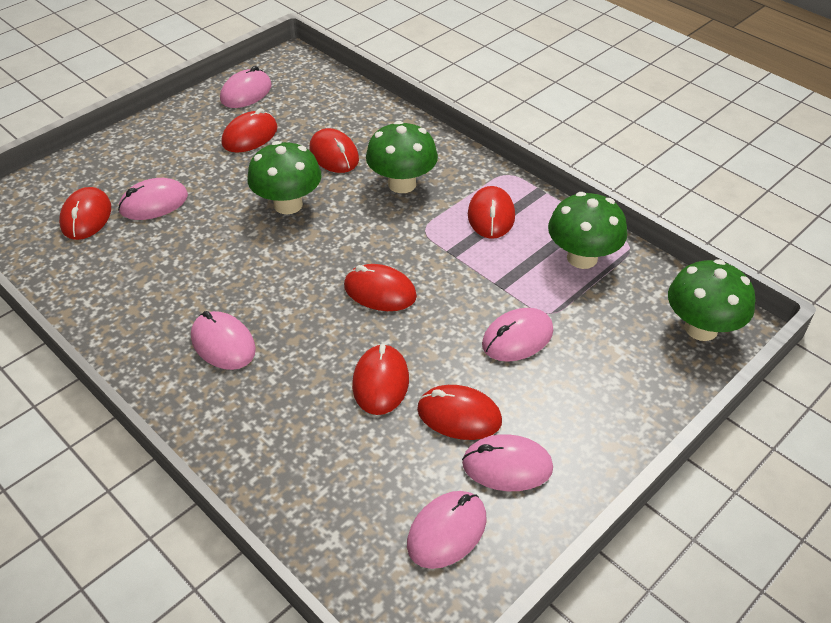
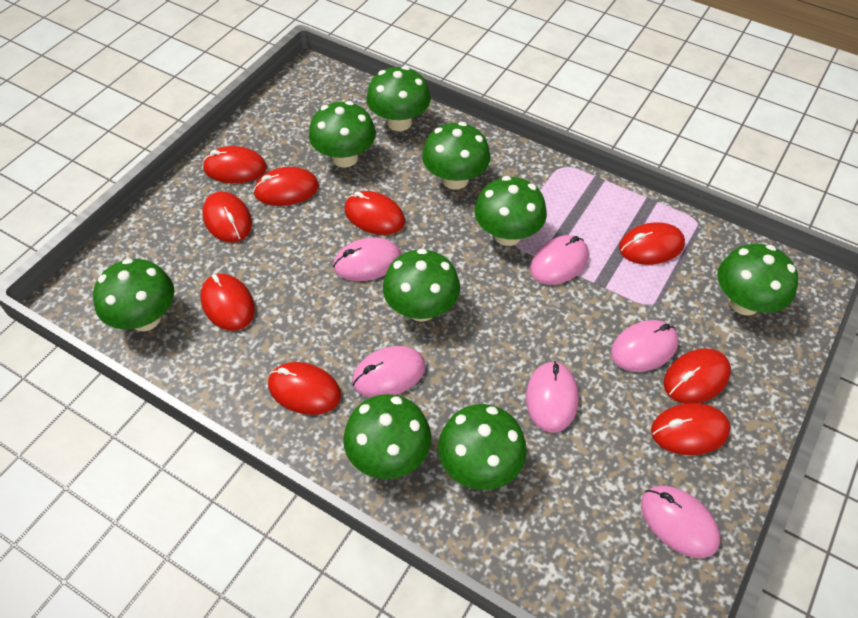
green mushroom: 4 -> 9
red mouse: 7 -> 9

